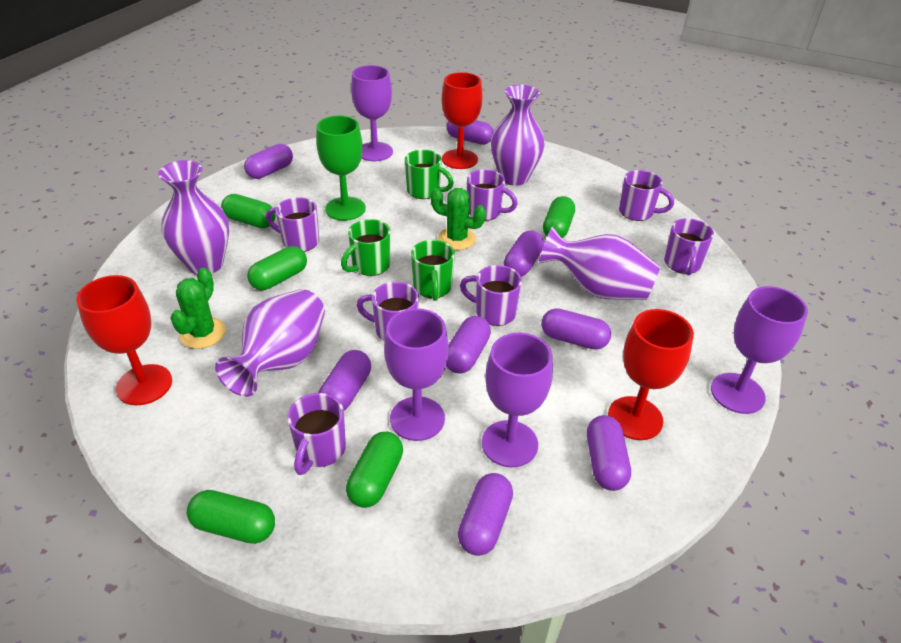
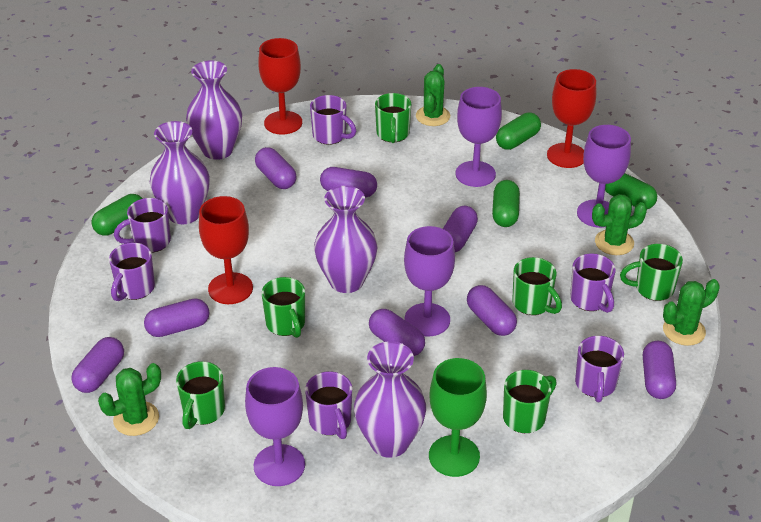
green cactus: 2 -> 4
green capsule: 5 -> 4
green mug: 3 -> 6
purple mug: 7 -> 6

